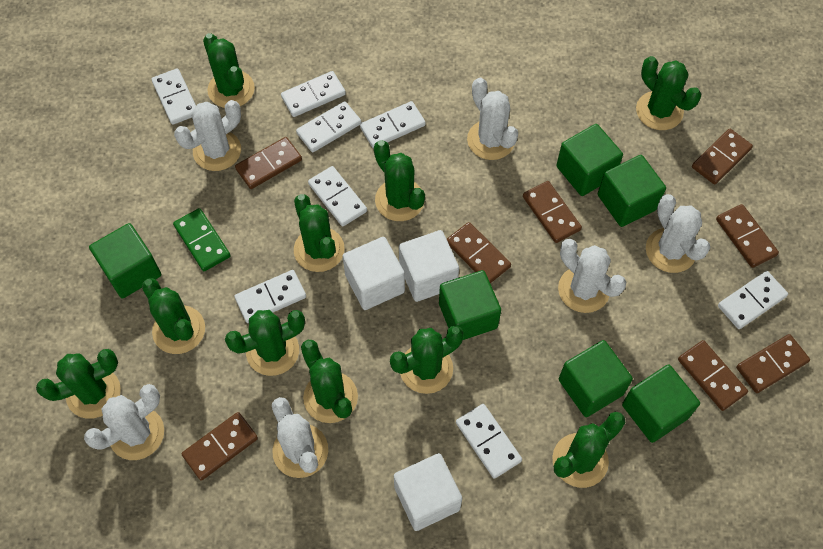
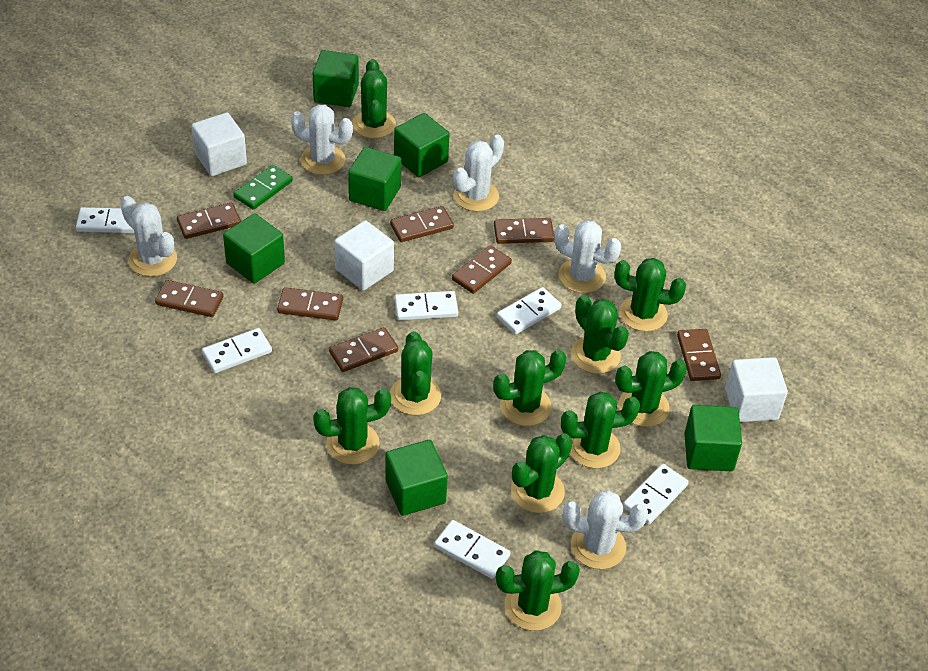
white cactus: 6 -> 5
white domino: 8 -> 6

